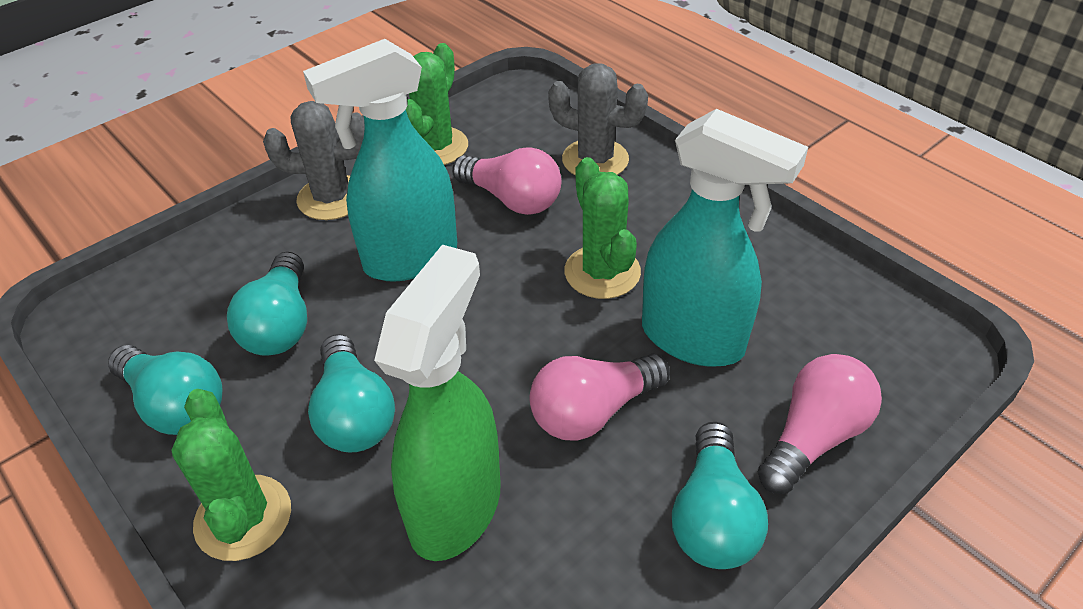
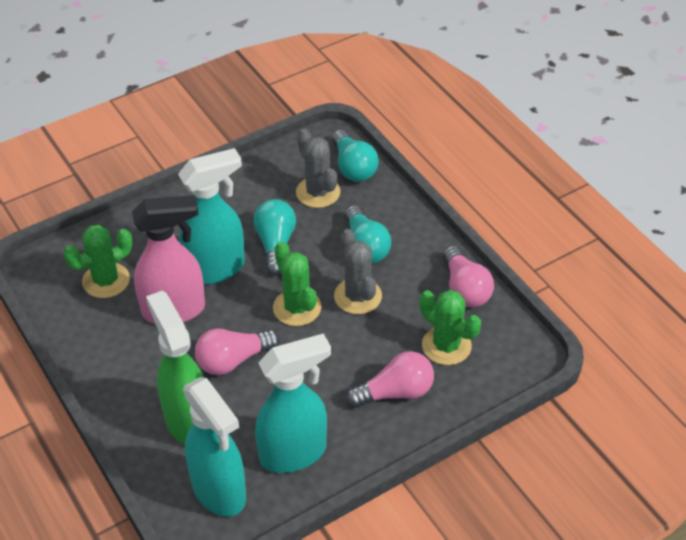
pink spray bottle: 0 -> 1
turquoise light bulb: 4 -> 3
turquoise spray bottle: 2 -> 3

